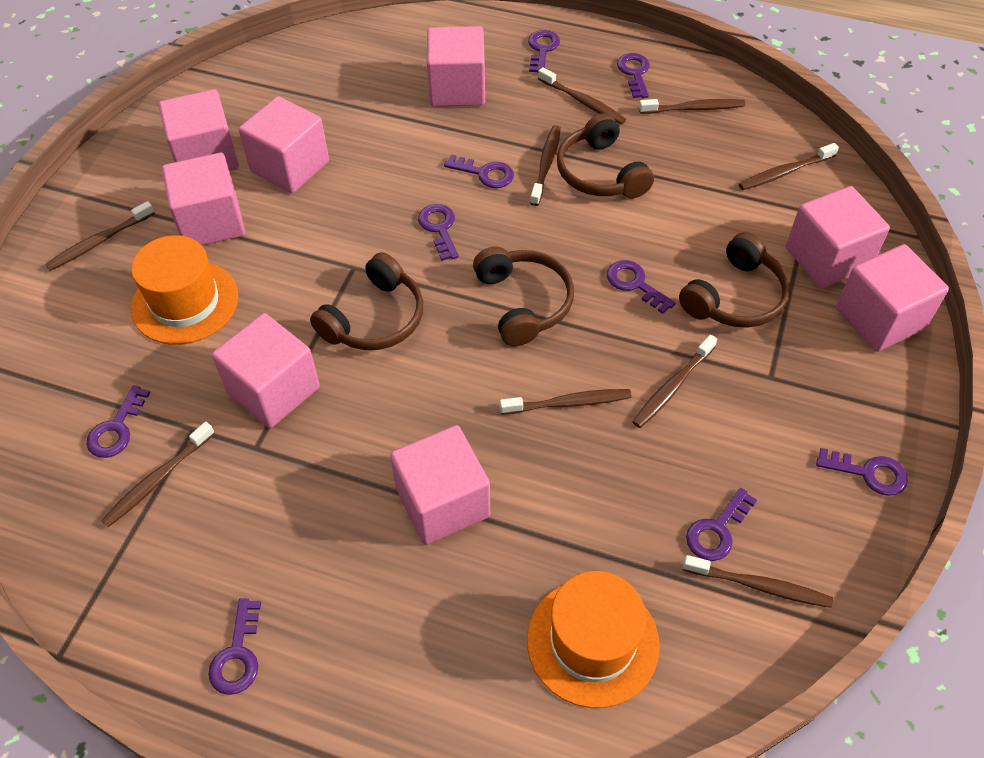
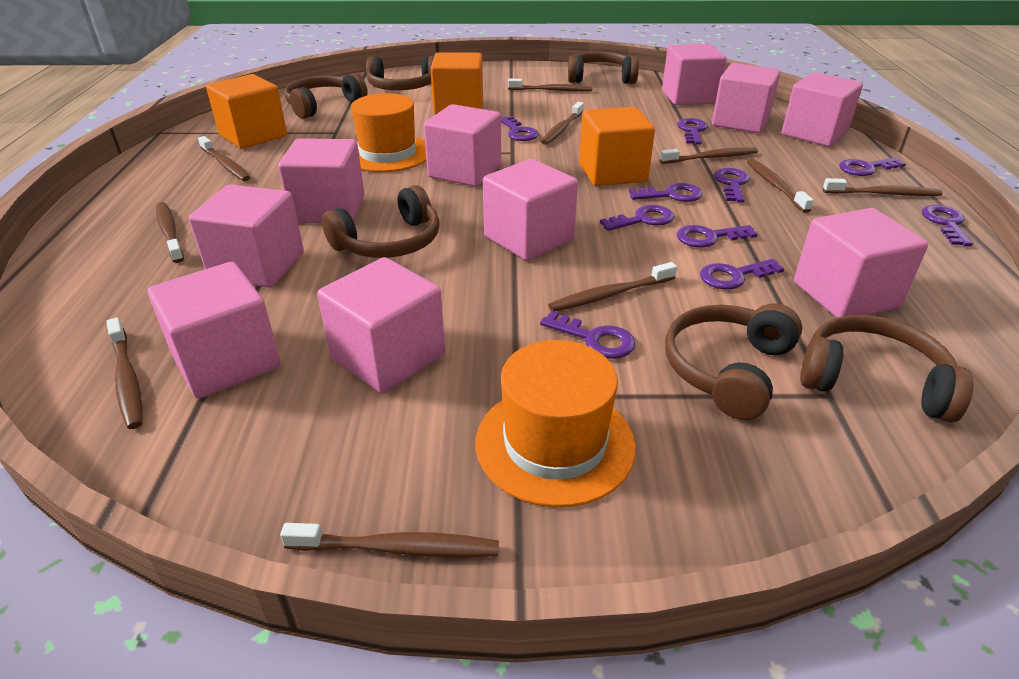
brown headphones: 4 -> 6
brown toothbrush: 9 -> 10
orange cube: 0 -> 3
pink cube: 8 -> 10
purple key: 9 -> 10

